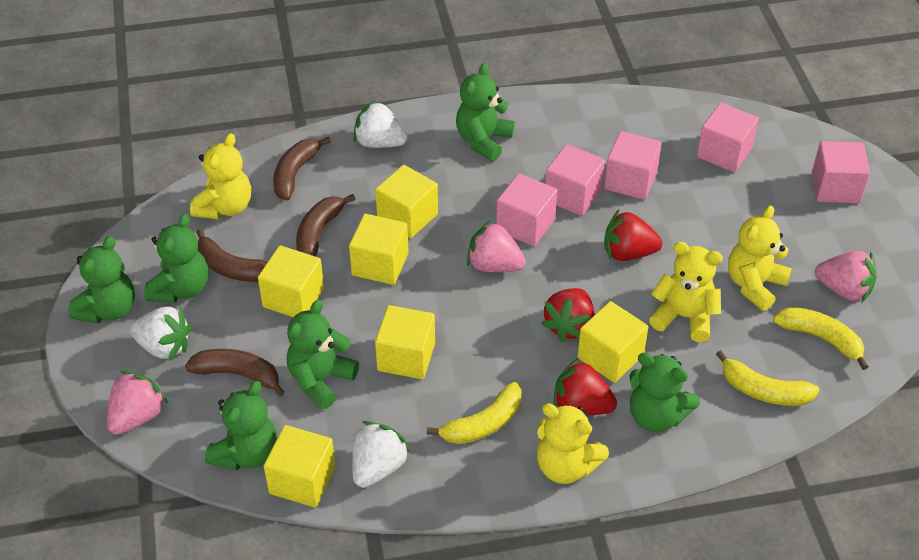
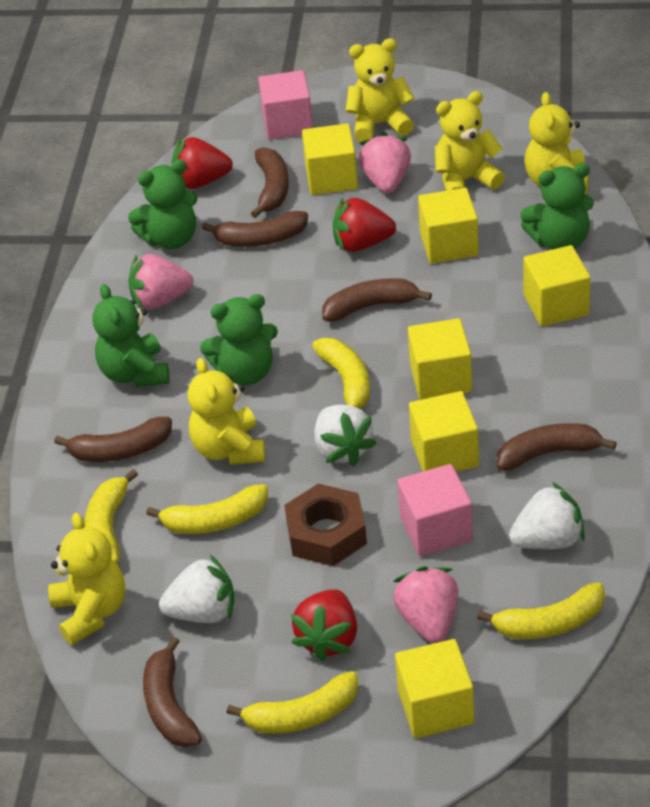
brown banana: 4 -> 6
brown nut: 0 -> 1
green teddy bear: 6 -> 4
pink cube: 5 -> 2
yellow banana: 3 -> 5
yellow teddy bear: 4 -> 5

